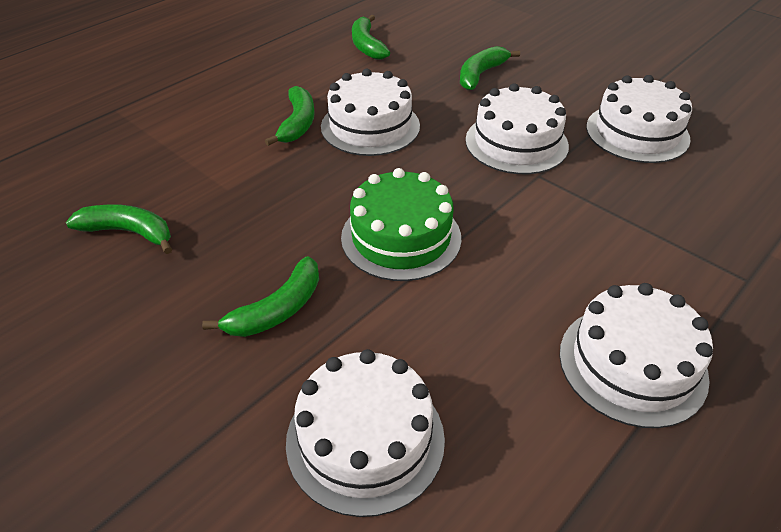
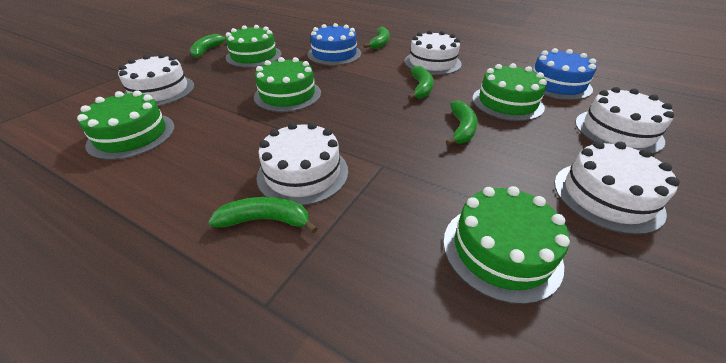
blue cake: 0 -> 2
green cake: 1 -> 5

